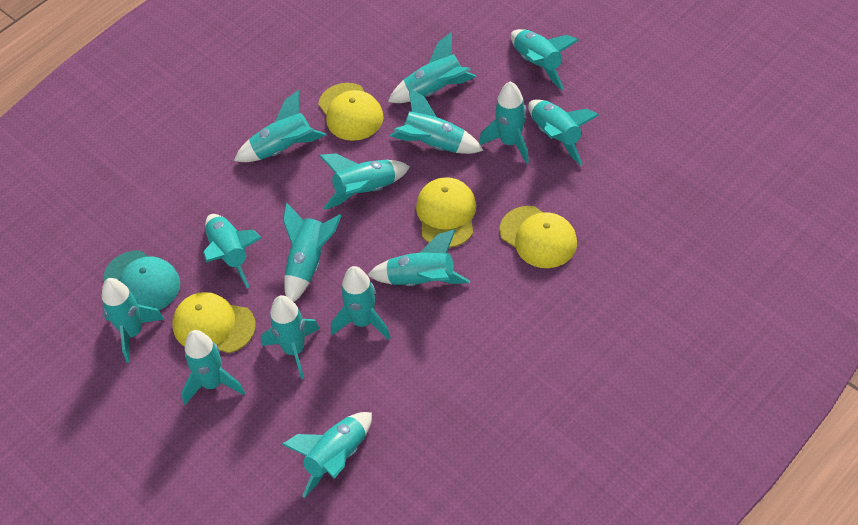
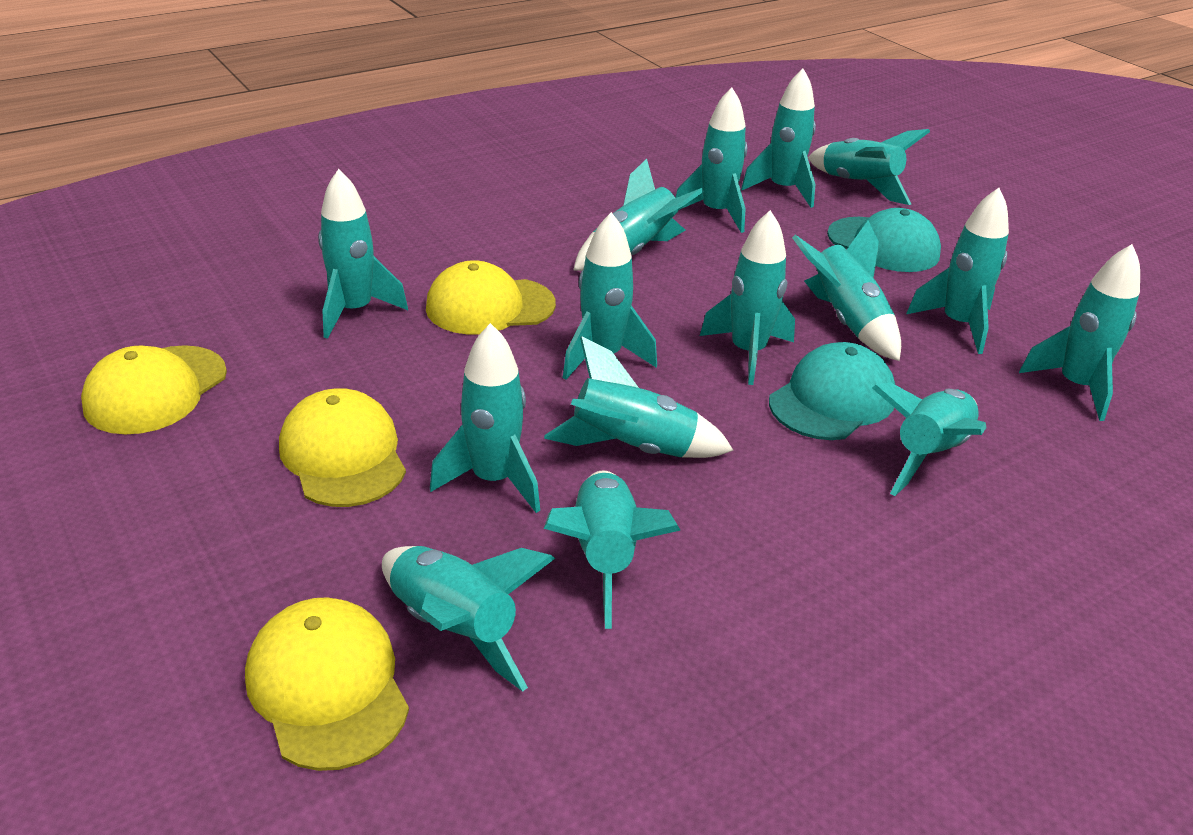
turquoise cap: 1 -> 2

